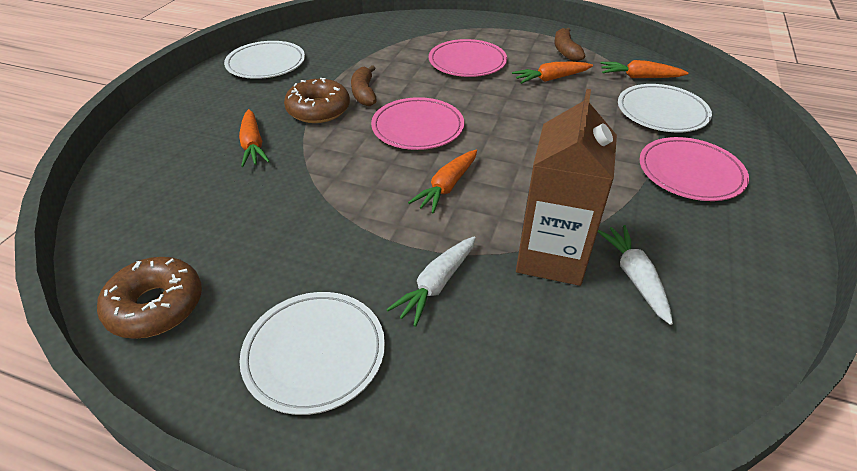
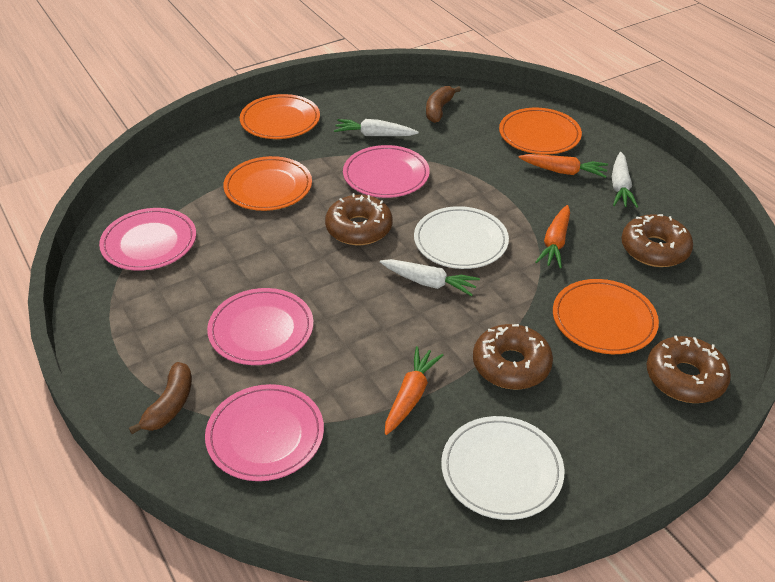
brown carton: 1 -> 0
brown donut: 2 -> 4
orange carrot: 4 -> 3
orange plate: 0 -> 4
pink plate: 3 -> 4
white carrot: 2 -> 3
white plate: 3 -> 2

